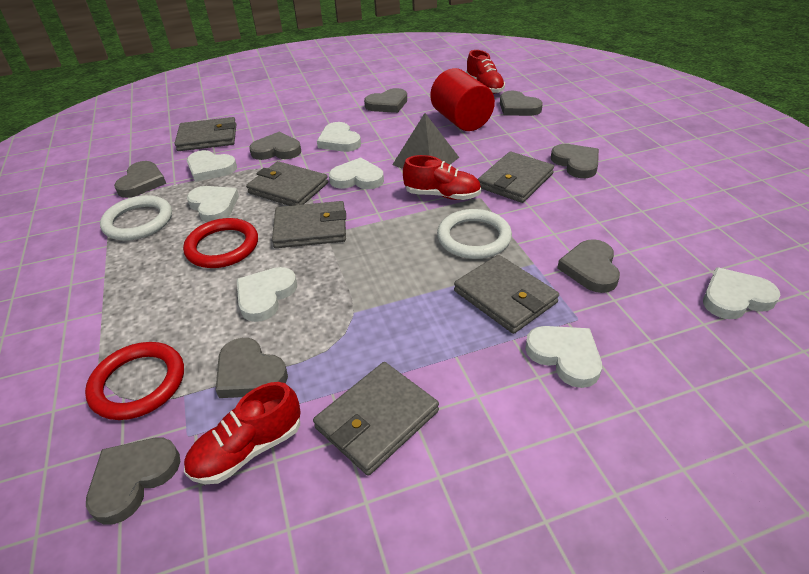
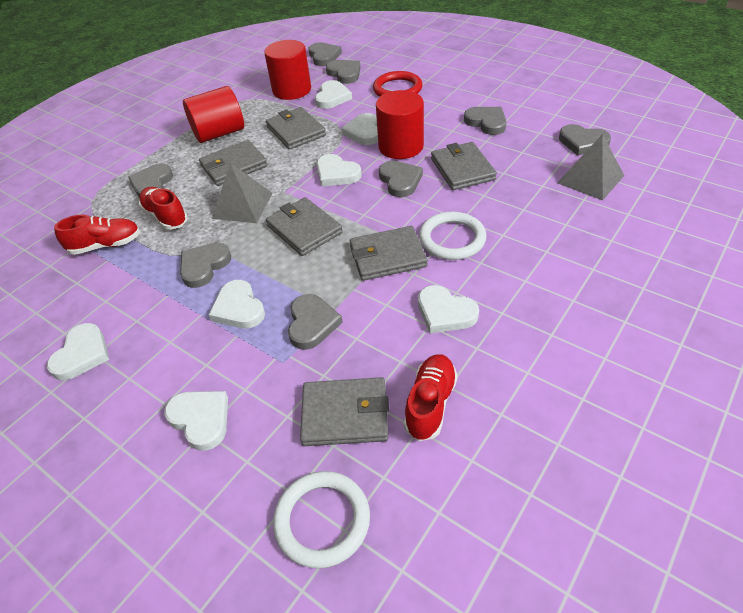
grey pyramid: 1 -> 2
red cylinder: 1 -> 3
red ring: 2 -> 1

